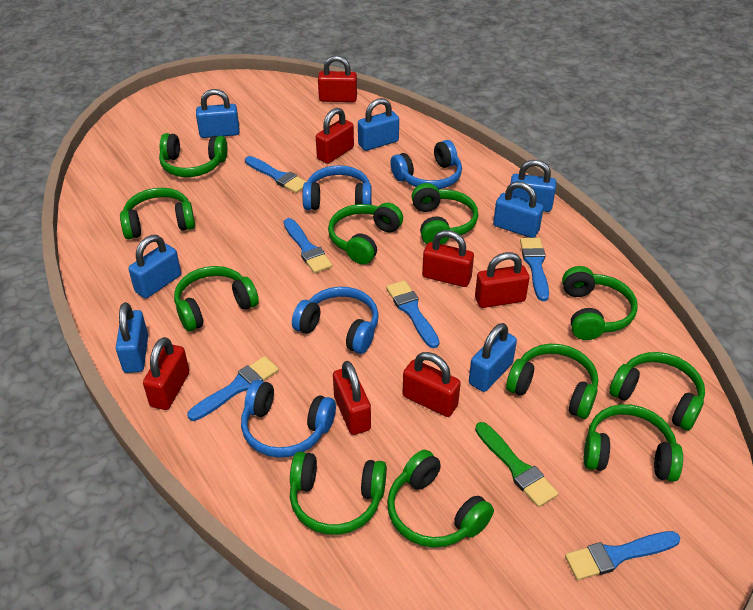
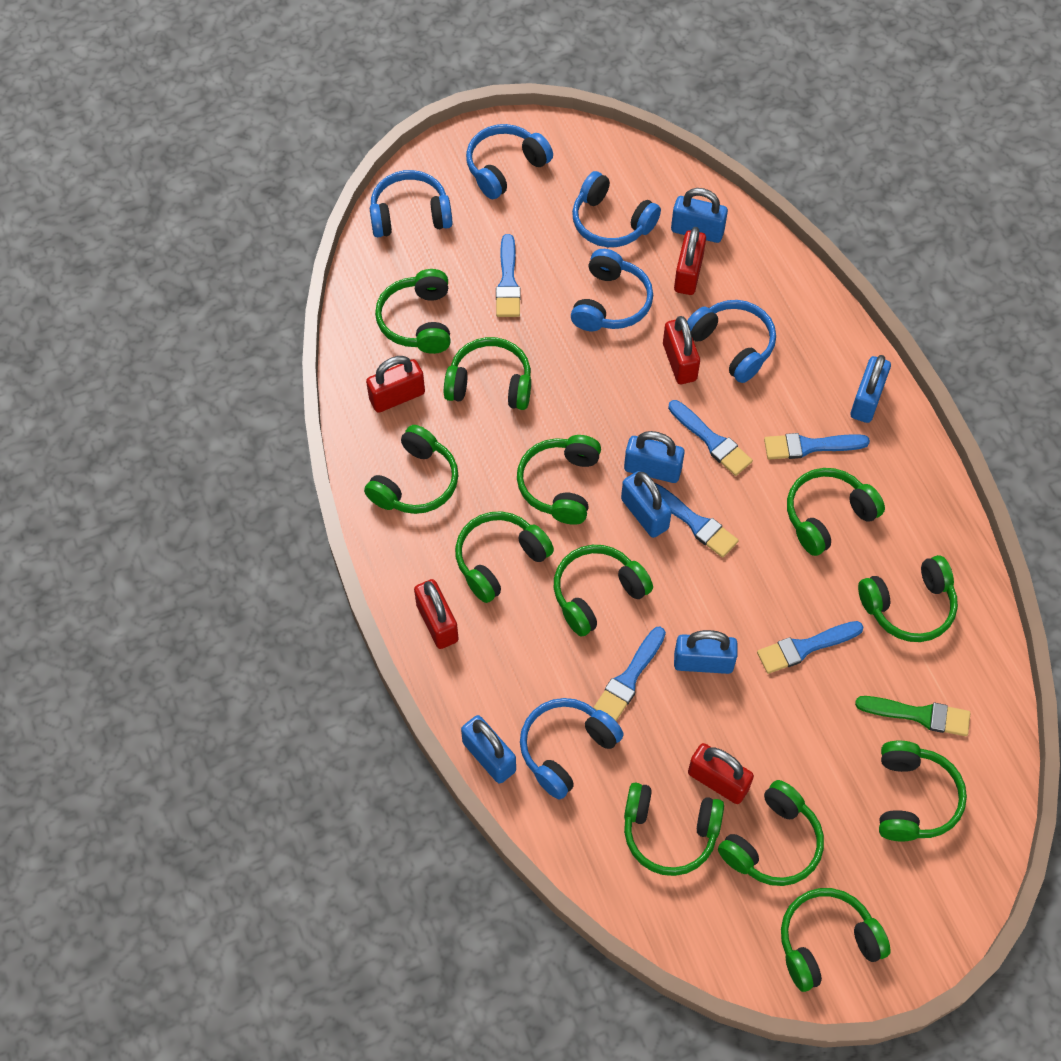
blue headphones: 4 -> 6
blue padlock: 7 -> 6
green headphones: 11 -> 12
red padlock: 7 -> 5

